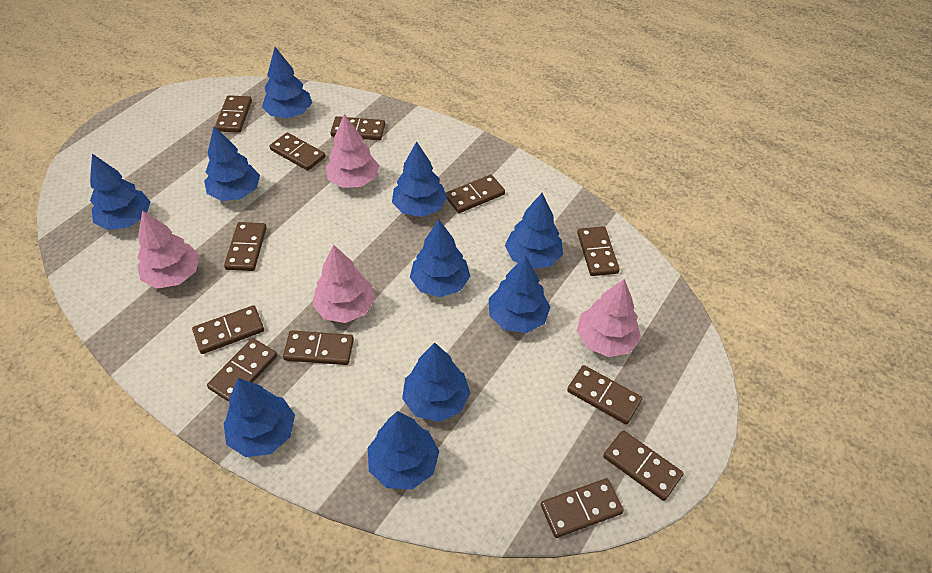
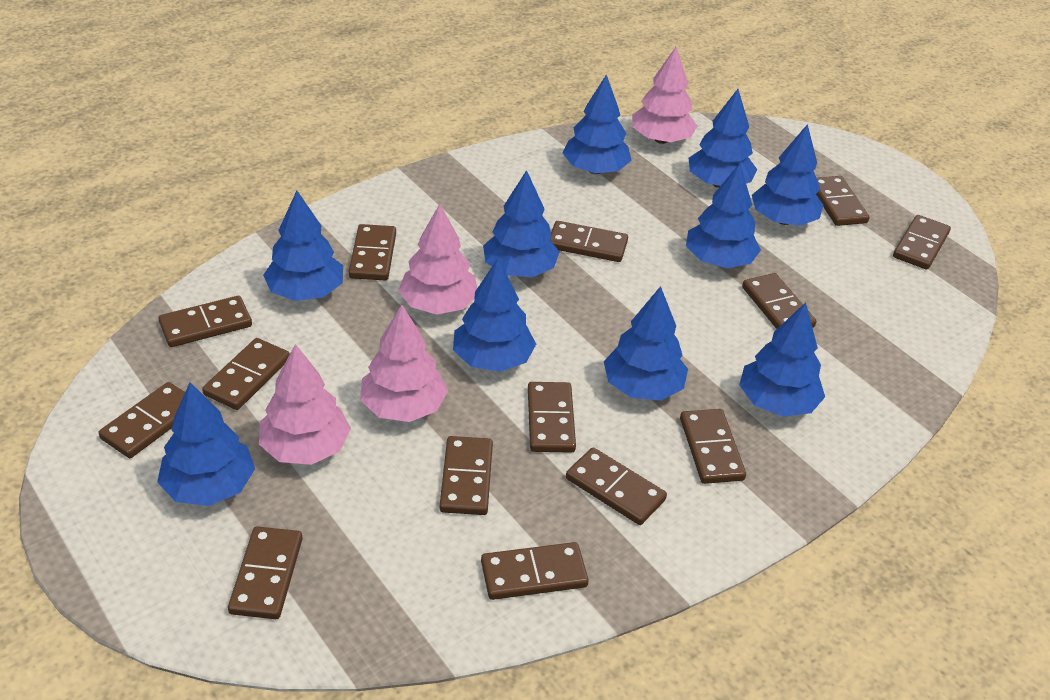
brown domino: 12 -> 14

